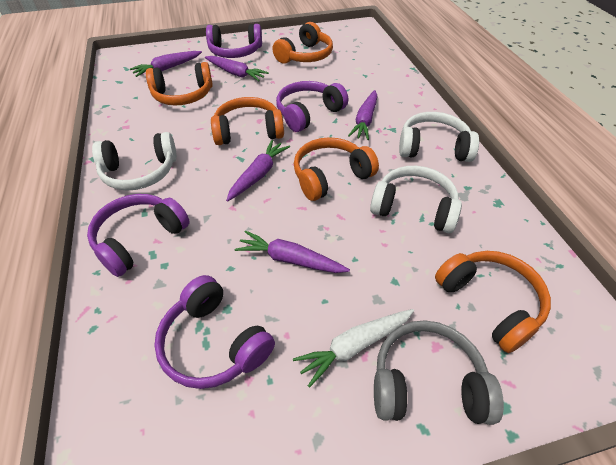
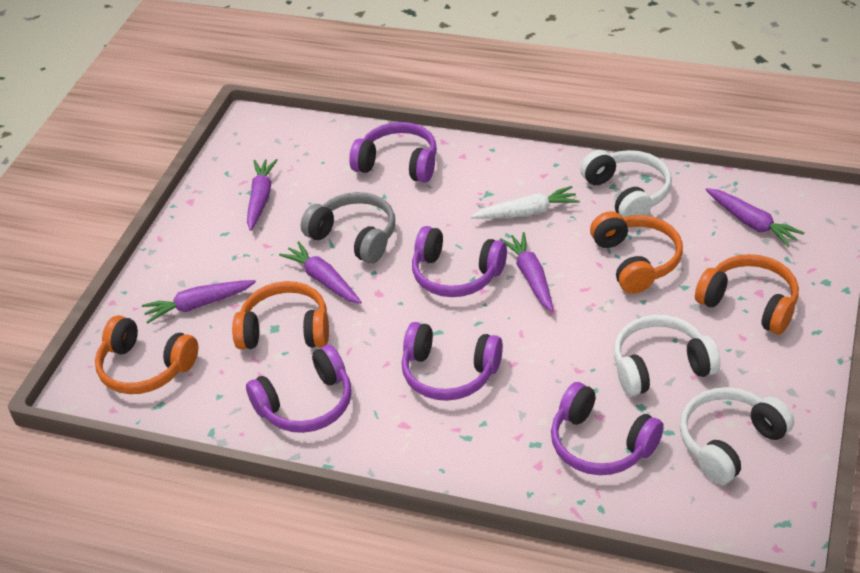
orange headphones: 5 -> 4
purple headphones: 4 -> 5

